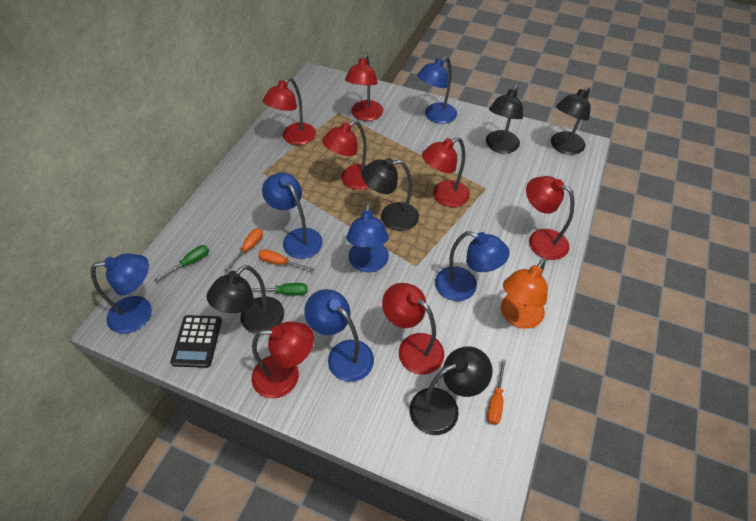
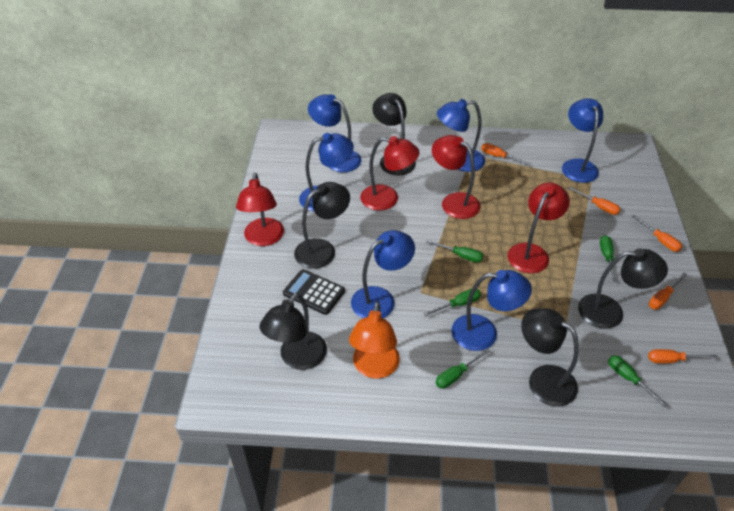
green screwdriver: 2 -> 5
orange screwdriver: 3 -> 5
red lamp: 7 -> 4

